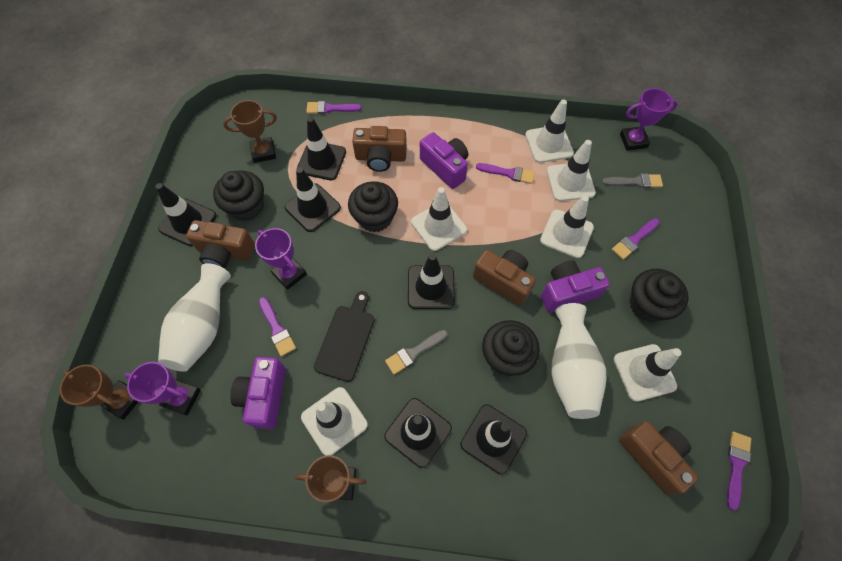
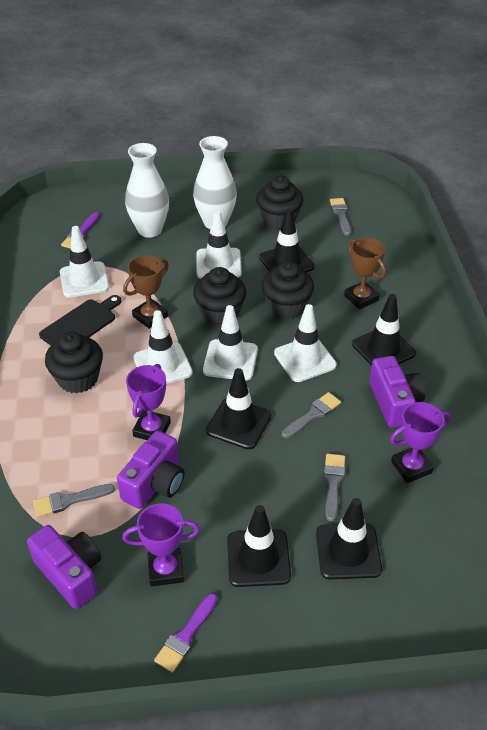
black traffic cone: 6 -> 5
brown camera: 4 -> 0
brown trophy: 3 -> 2
grey brush: 2 -> 4
purple brush: 5 -> 2
white traffic cone: 6 -> 5

